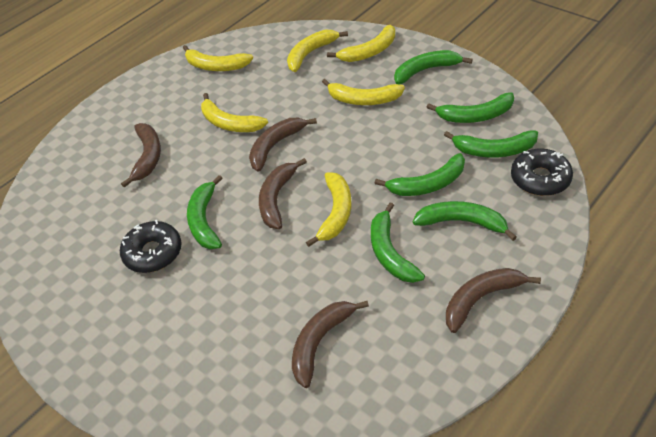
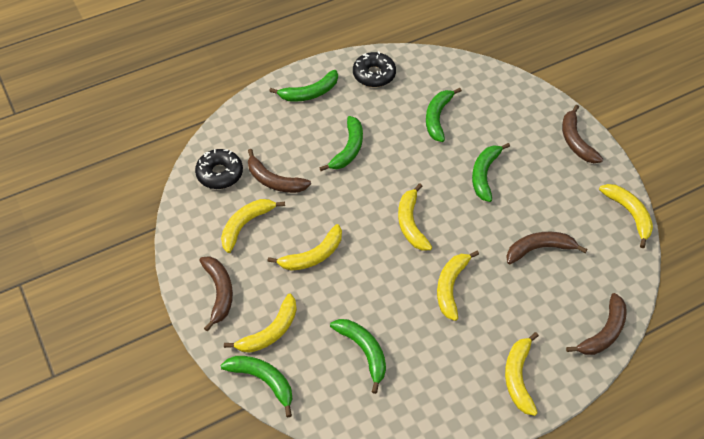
green banana: 7 -> 6
yellow banana: 6 -> 7

